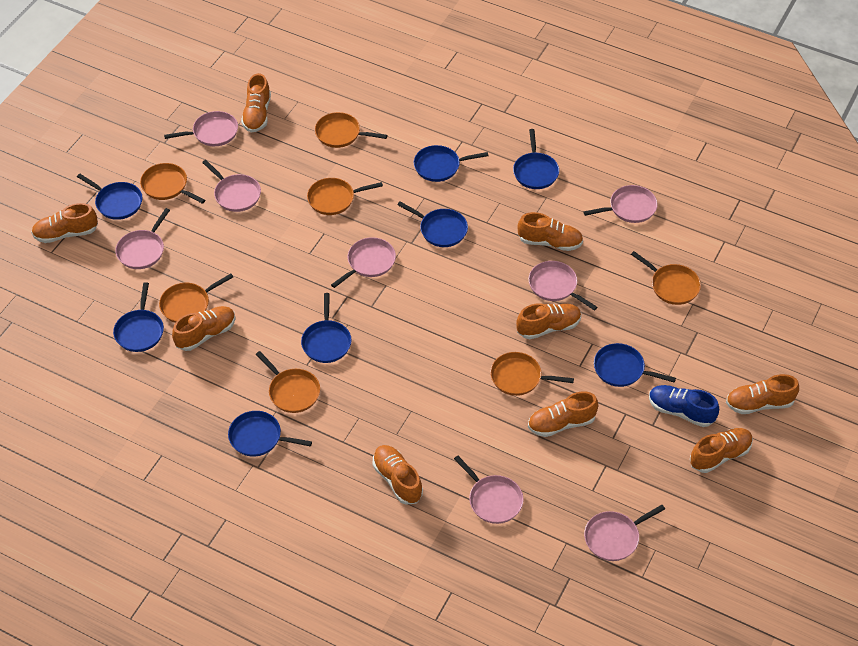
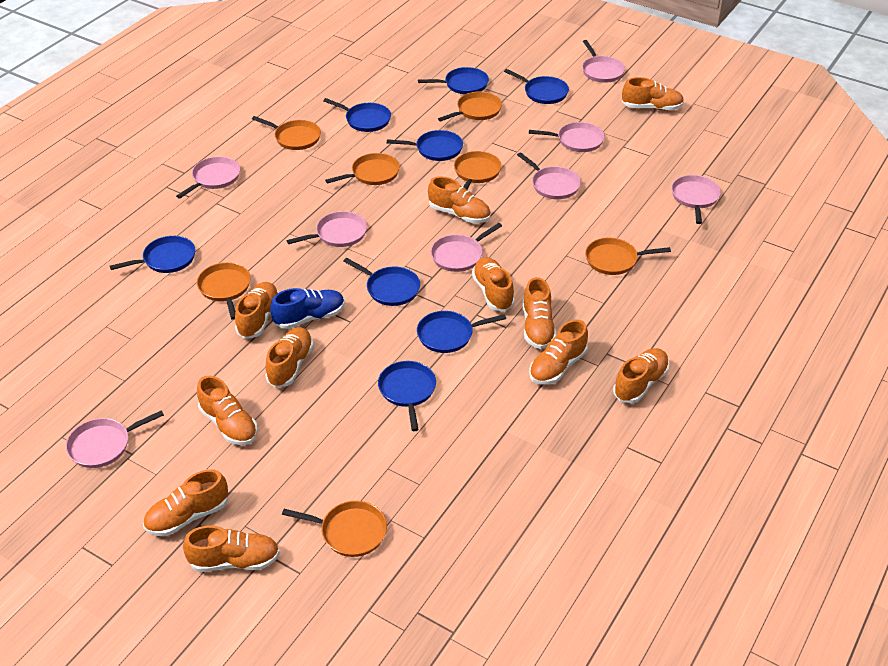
orange shoe: 9 -> 11

